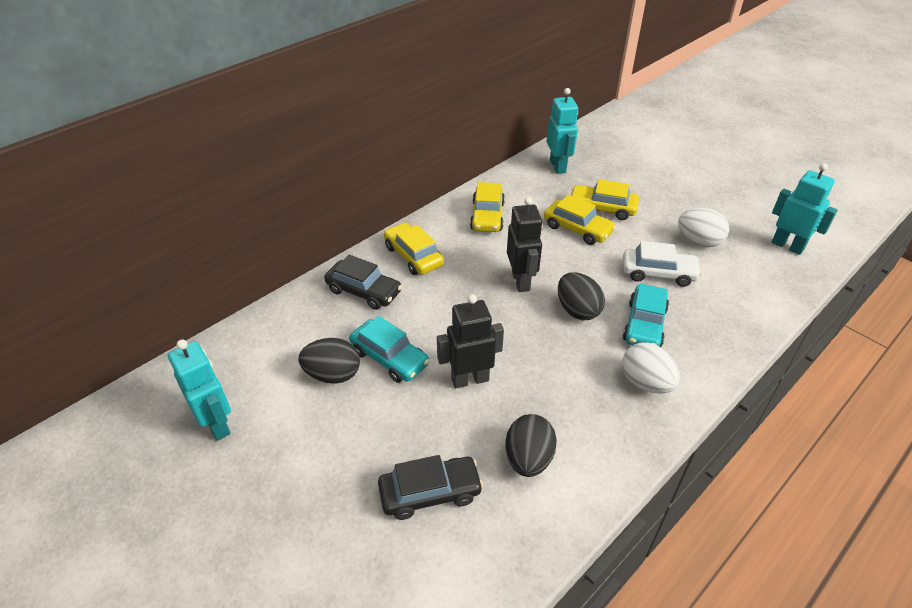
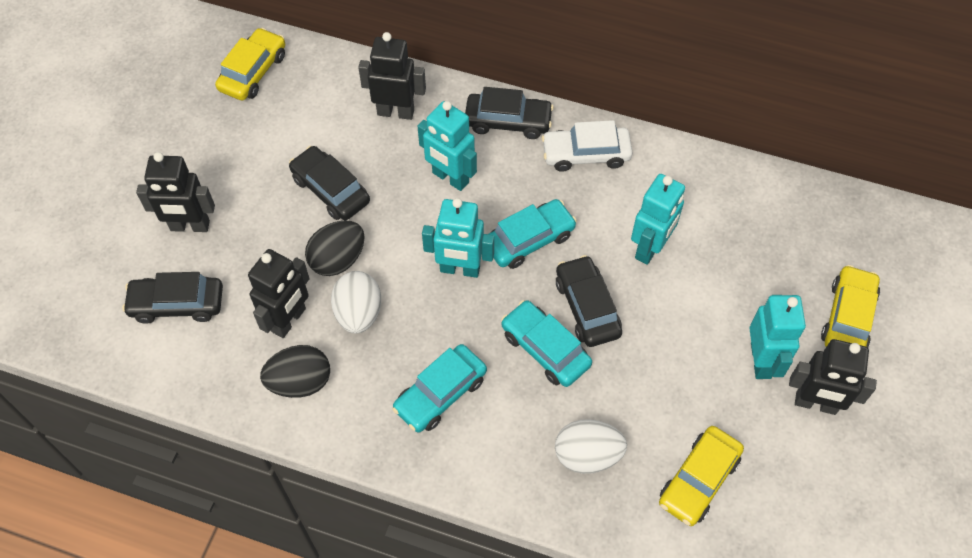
black car: 2 -> 4
black egg: 3 -> 2
black robot: 2 -> 4
turquoise car: 2 -> 3
turquoise robot: 3 -> 4
yellow car: 4 -> 3

